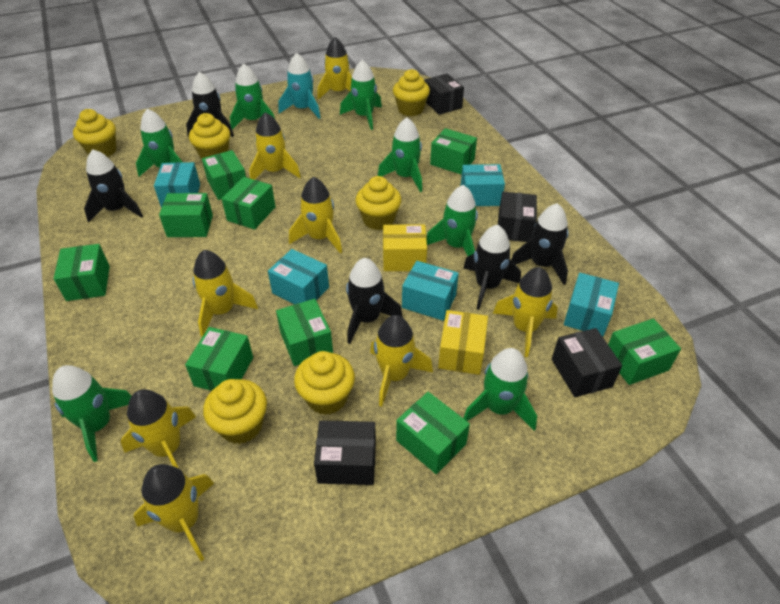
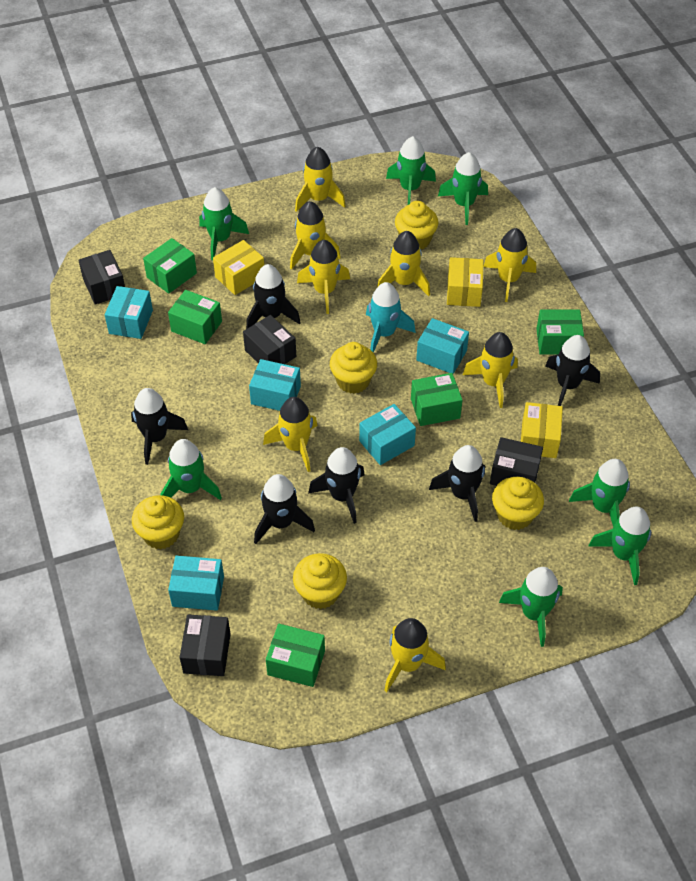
black rocket: 5 -> 6
green box: 9 -> 5
yellow box: 2 -> 3
yellow cupcake: 6 -> 5

